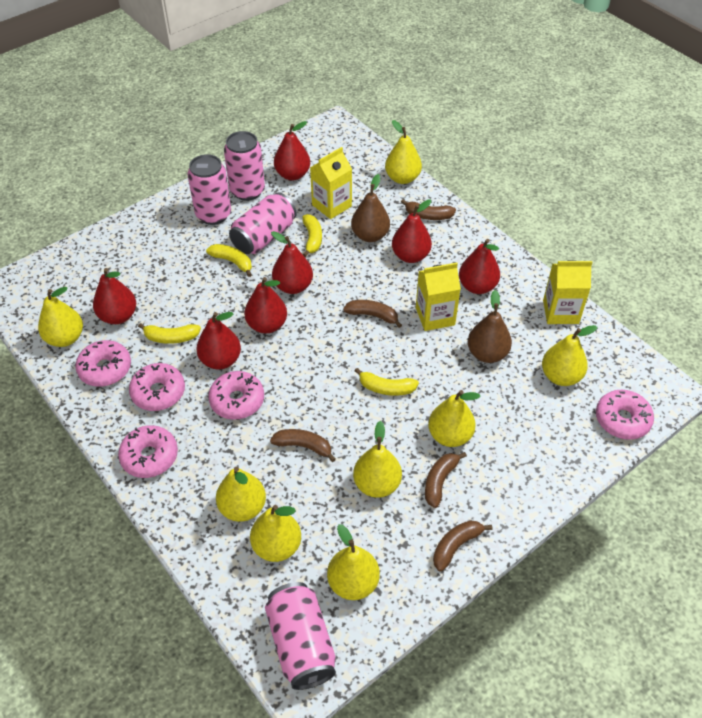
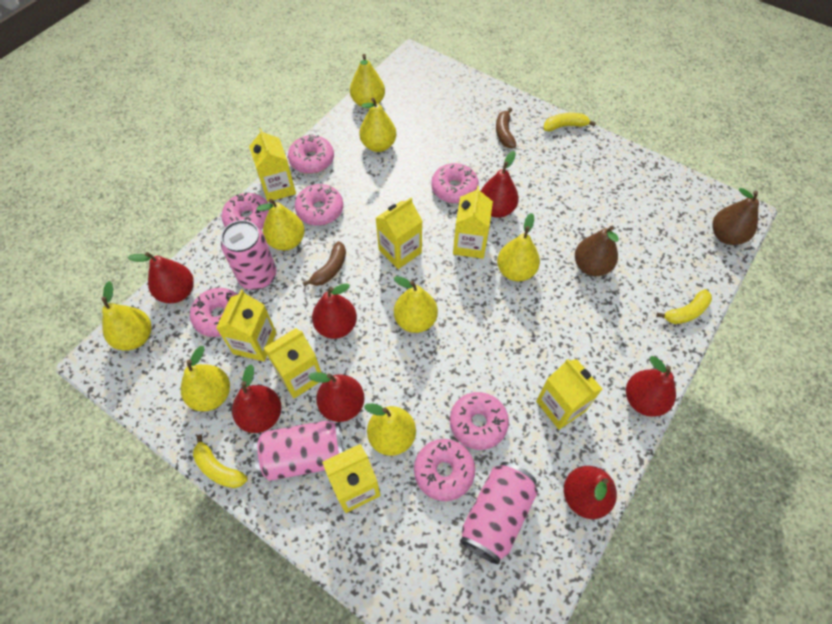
brown banana: 5 -> 2
pink can: 4 -> 3
pink donut: 5 -> 7
yellow banana: 4 -> 3
yellow carton: 3 -> 7

